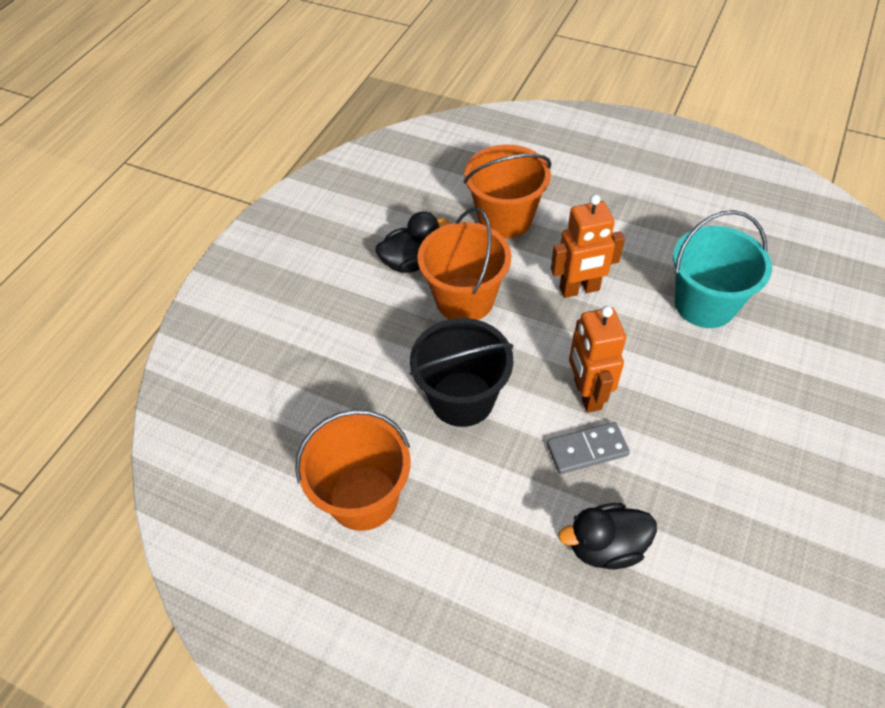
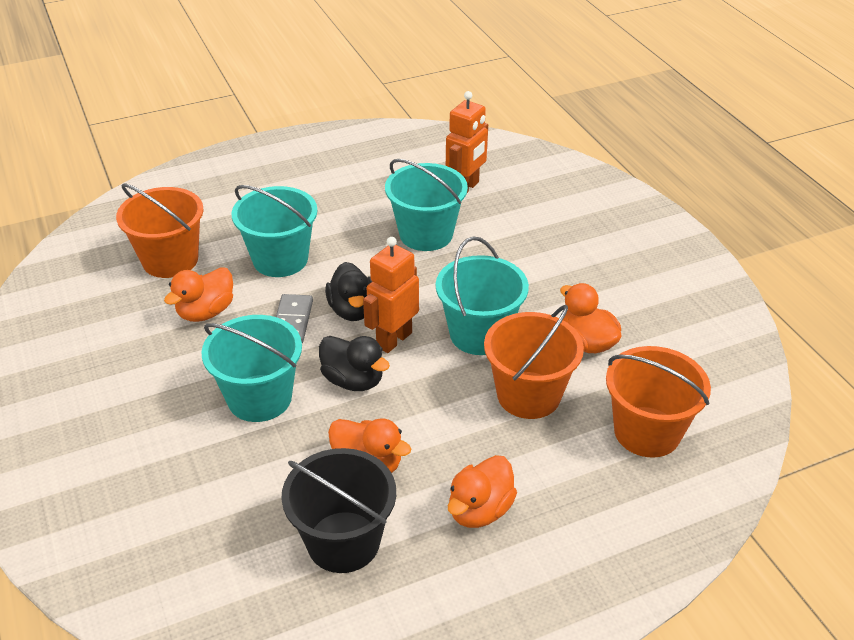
orange duck: 0 -> 4
turquoise bucket: 1 -> 4

